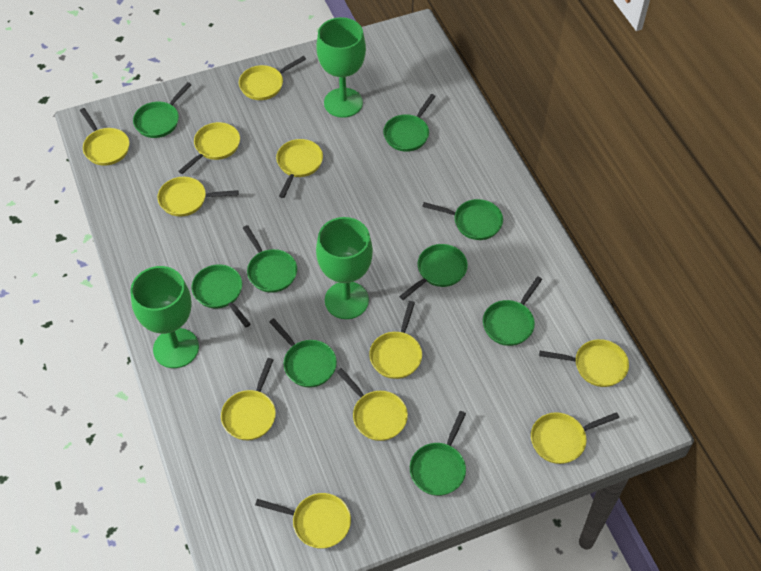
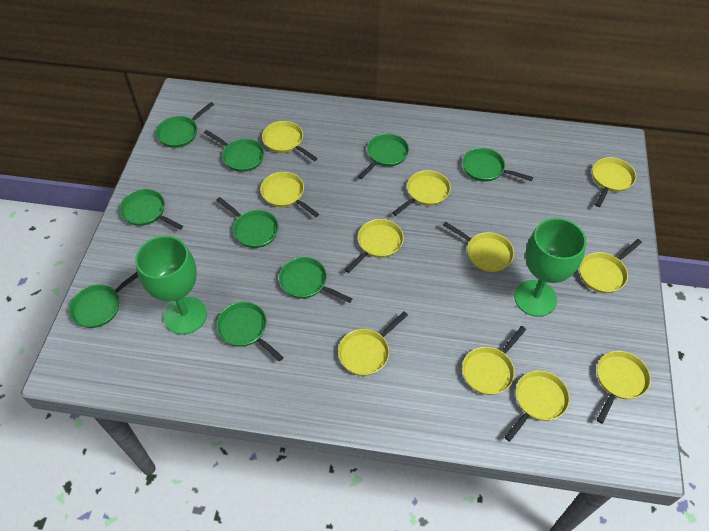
green goblet: 3 -> 2

